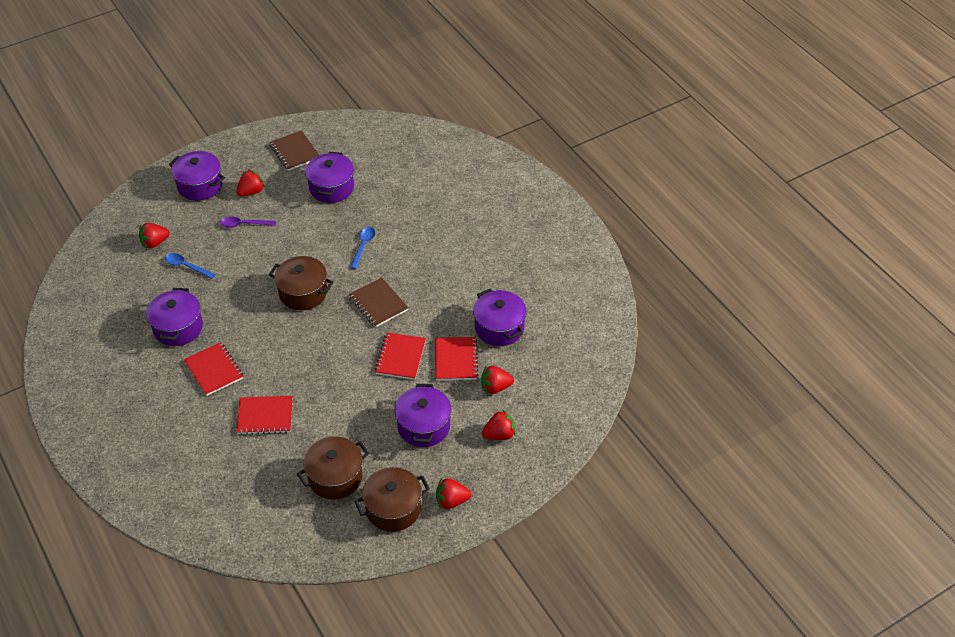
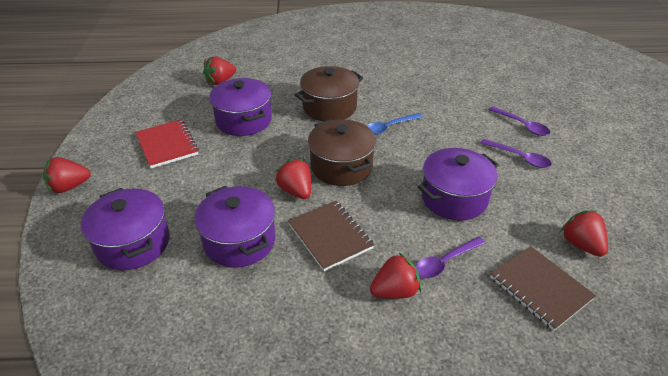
blue spoon: 2 -> 1
brown pot: 3 -> 2
purple pot: 5 -> 4
purple spoon: 1 -> 3
red notebook: 4 -> 1

